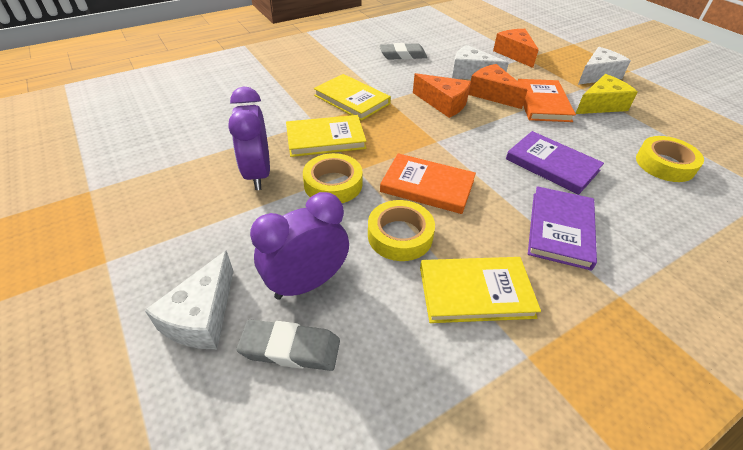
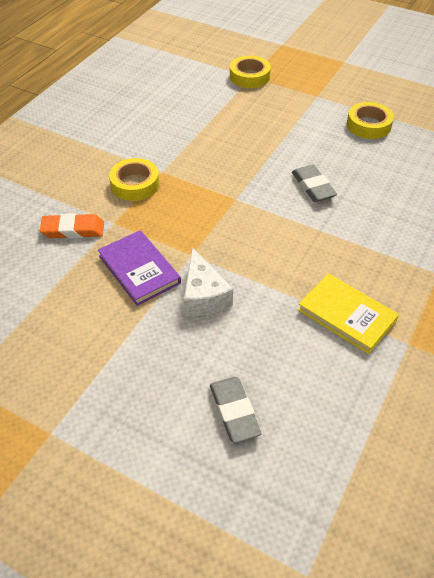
orange book: 2 -> 0
orange cheese: 3 -> 0
orange eraser: 0 -> 1
purple book: 2 -> 1
purple clock: 2 -> 0
white cheese: 3 -> 1
yellow book: 3 -> 1
yellow cheese: 1 -> 0

